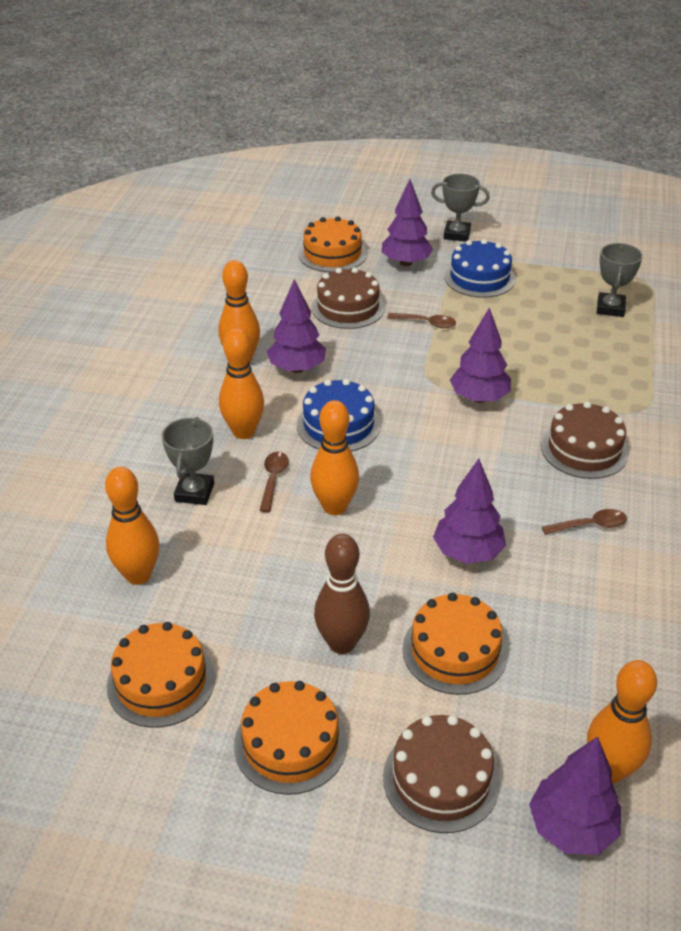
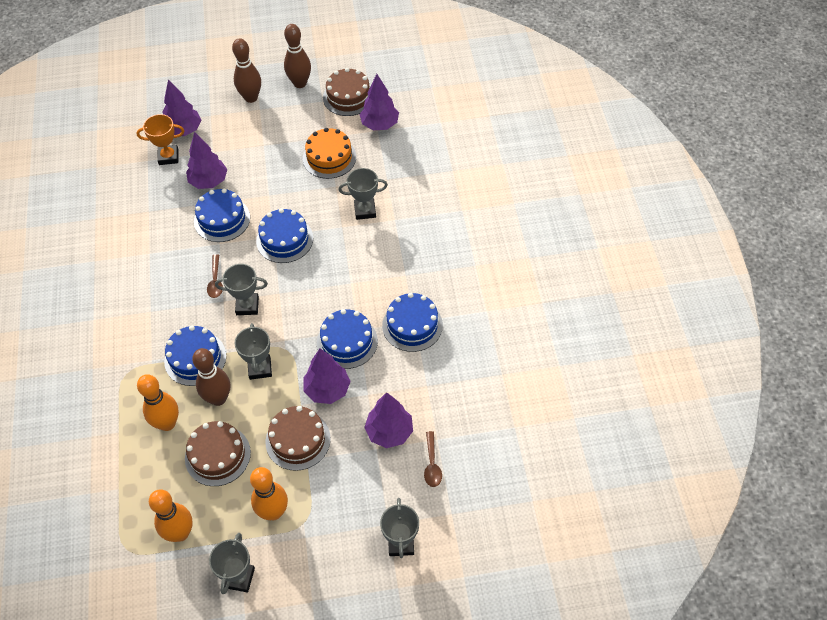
blue cake: 2 -> 5
brown bowling pin: 1 -> 3
brown spoon: 3 -> 2
grey trophy: 3 -> 5
orange bowling pin: 5 -> 3
orange cake: 4 -> 1
orange trophy: 0 -> 1

